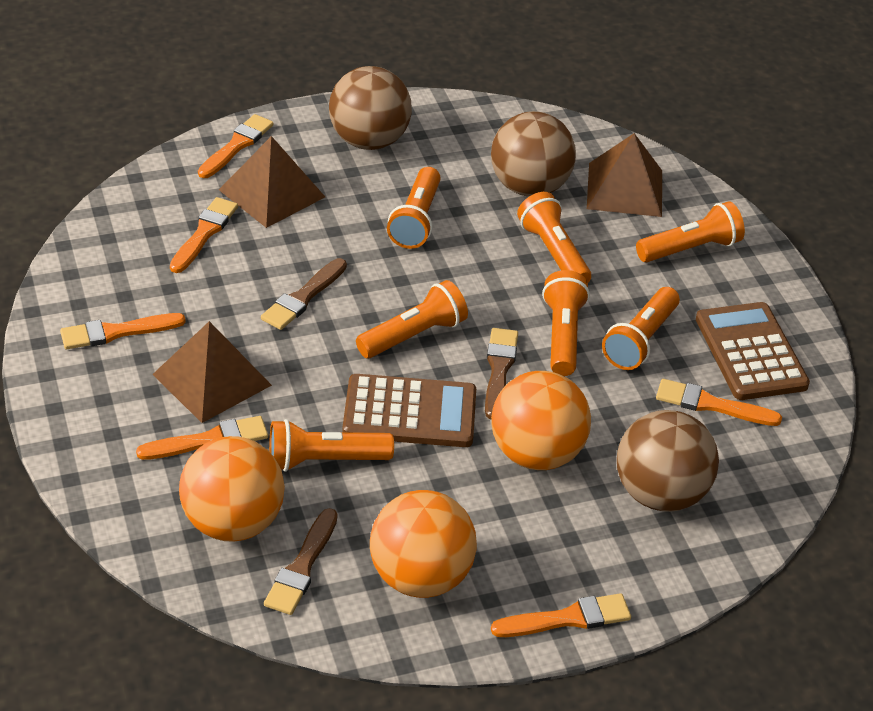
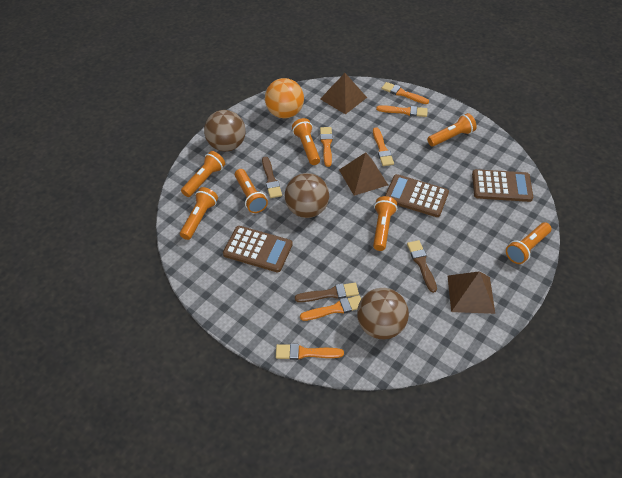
brown calculator: 2 -> 3
orange ball: 3 -> 1

